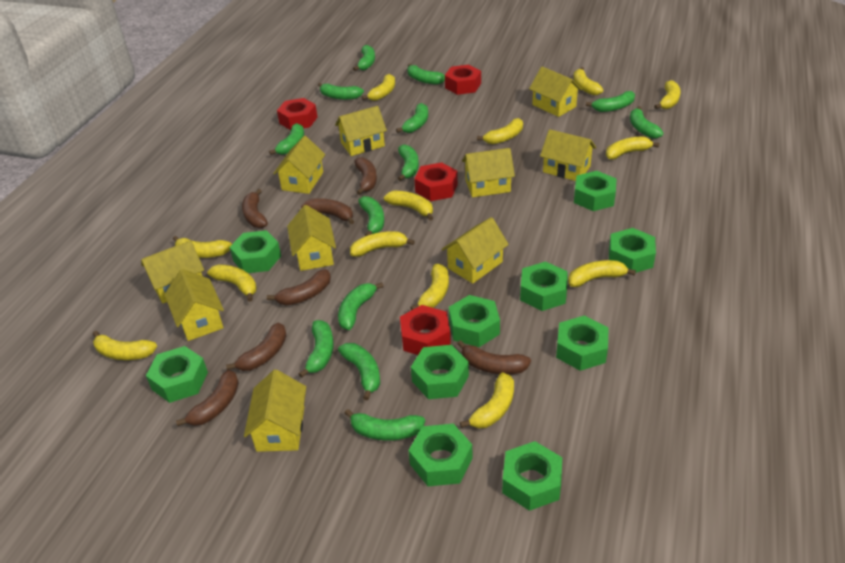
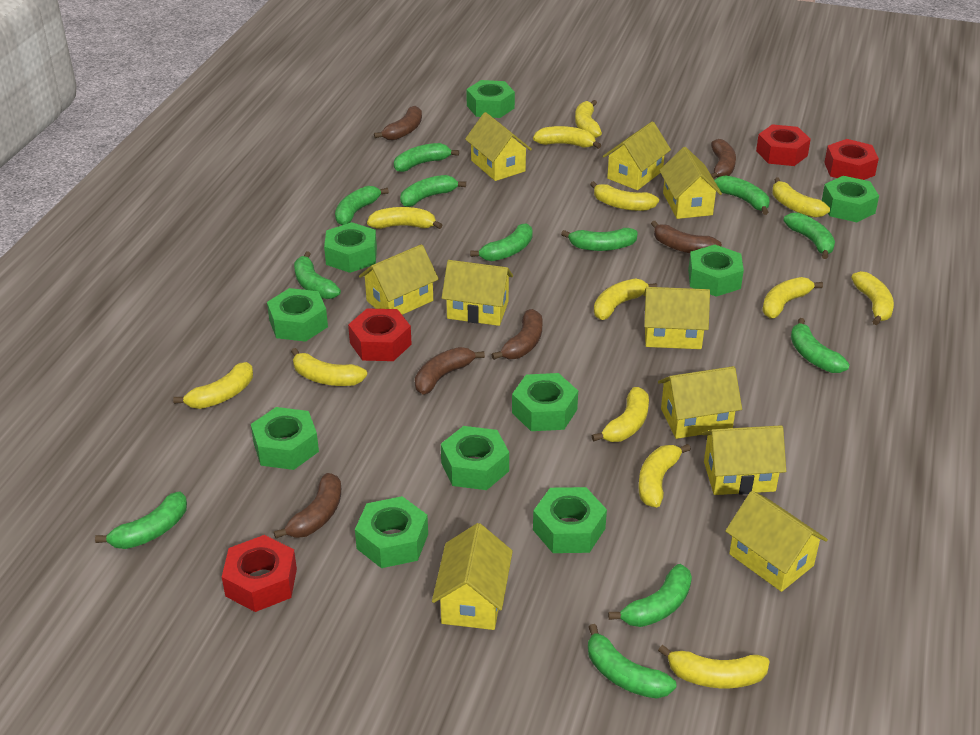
brown banana: 7 -> 6
green banana: 13 -> 12

